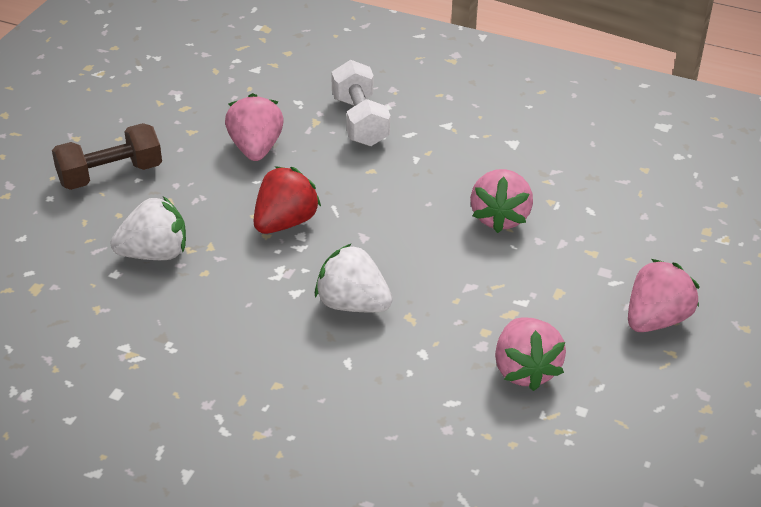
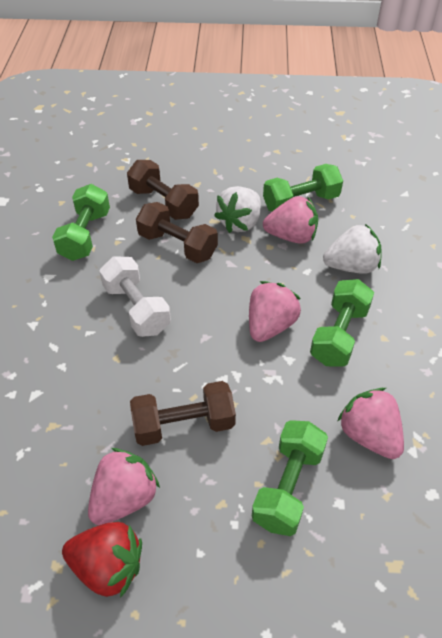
brown dumbbell: 1 -> 3
green dumbbell: 0 -> 4

